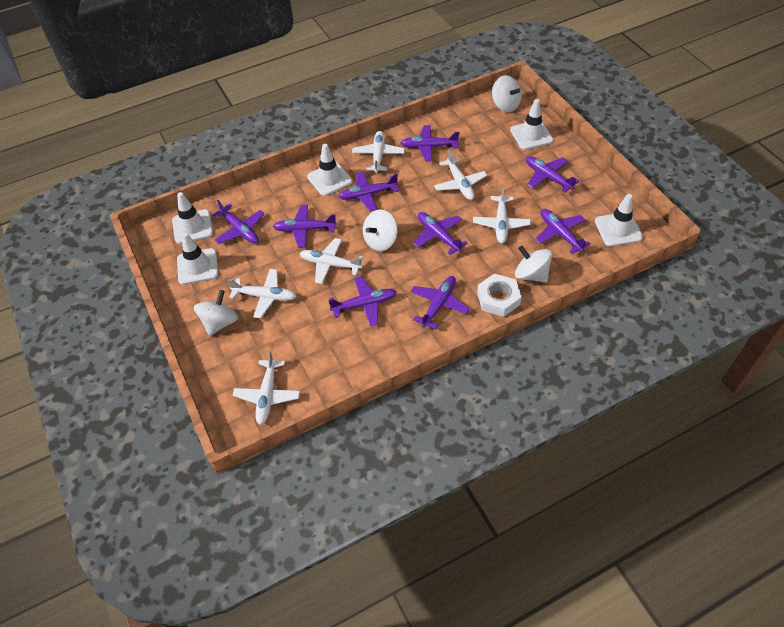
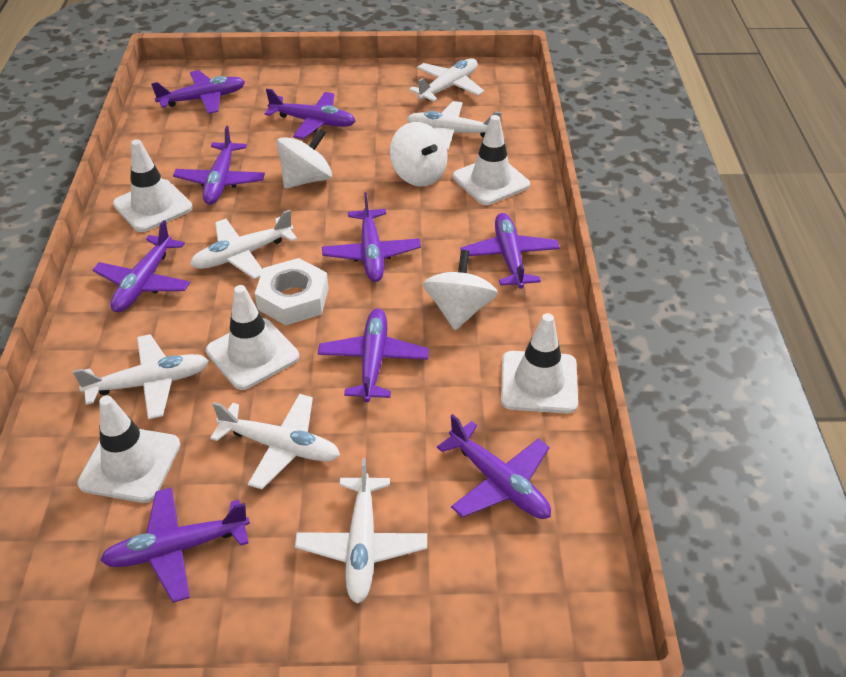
white spinning top: 4 -> 3

